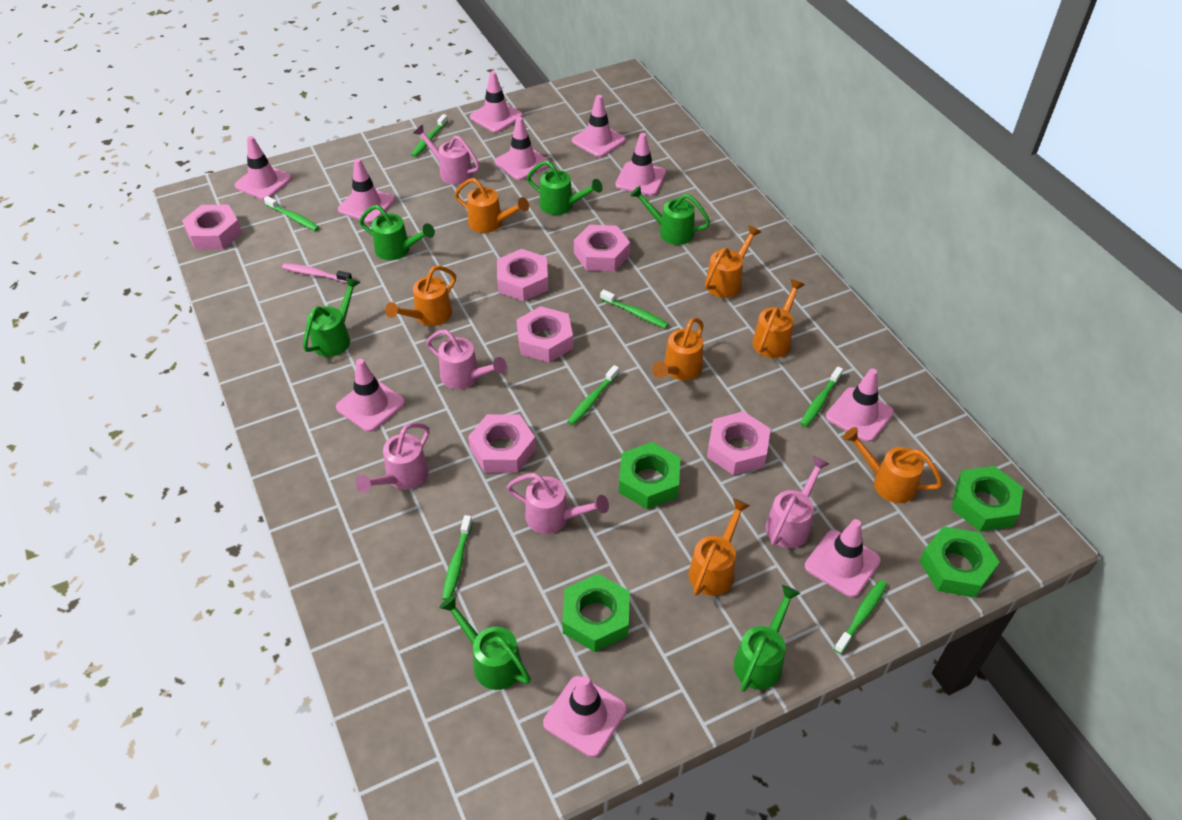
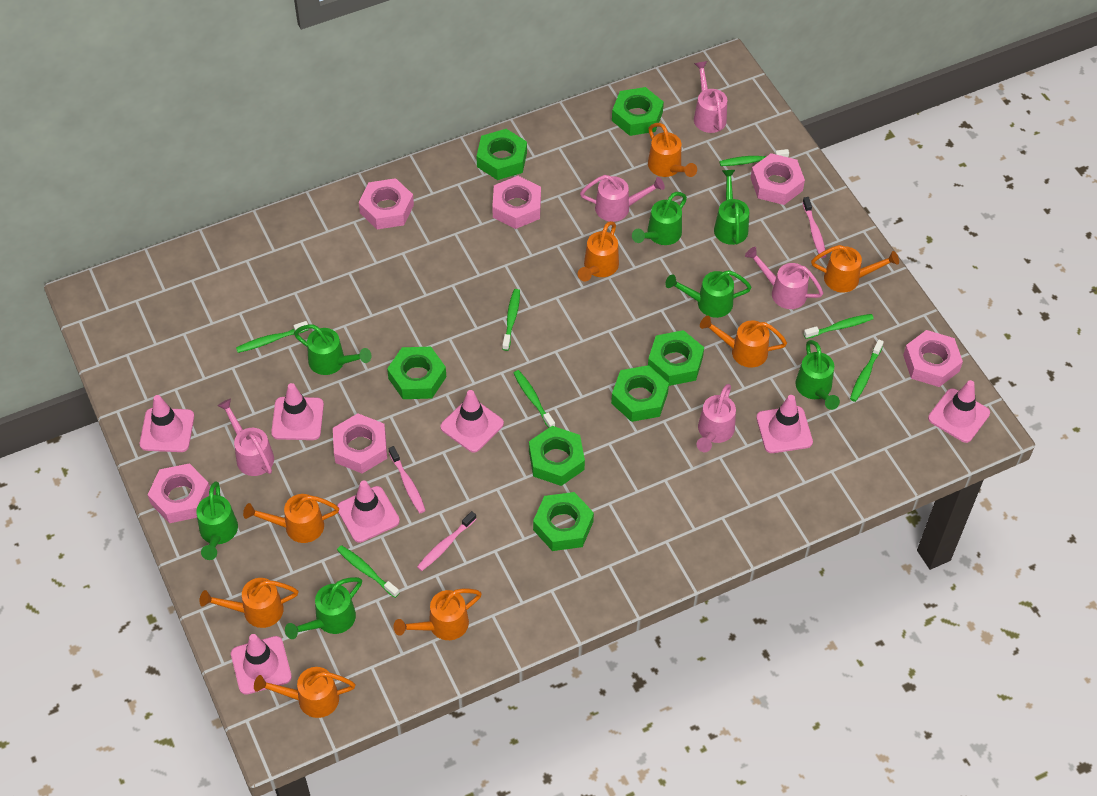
green nut: 4 -> 7
green watering can: 6 -> 7
orange watering can: 7 -> 8
pink toothbrush: 1 -> 3
pink traffic cone: 10 -> 7

